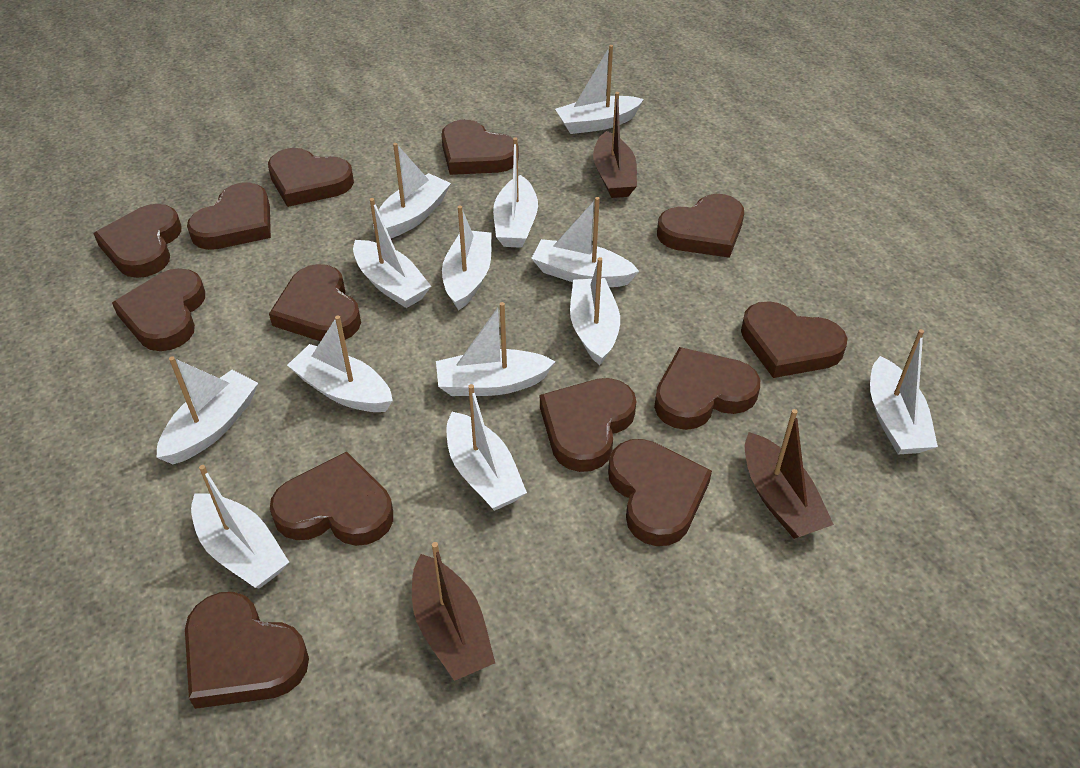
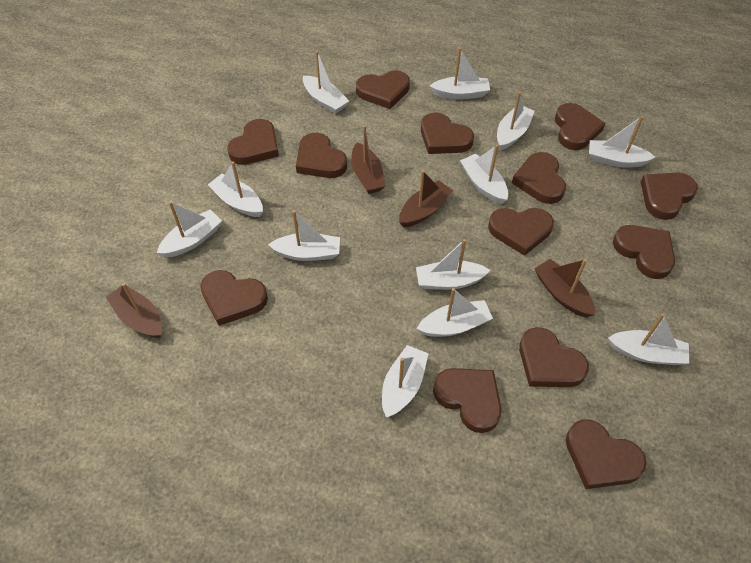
brown boat: 3 -> 4
white boat: 13 -> 12

